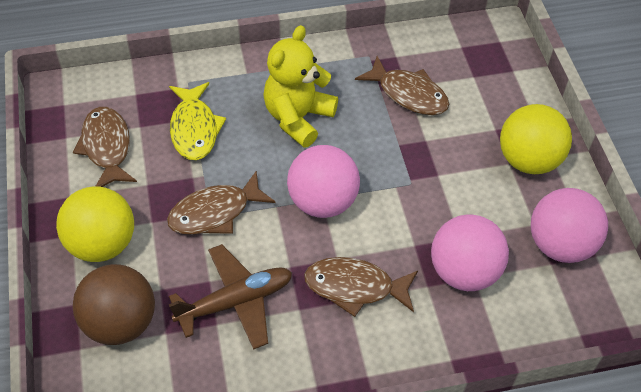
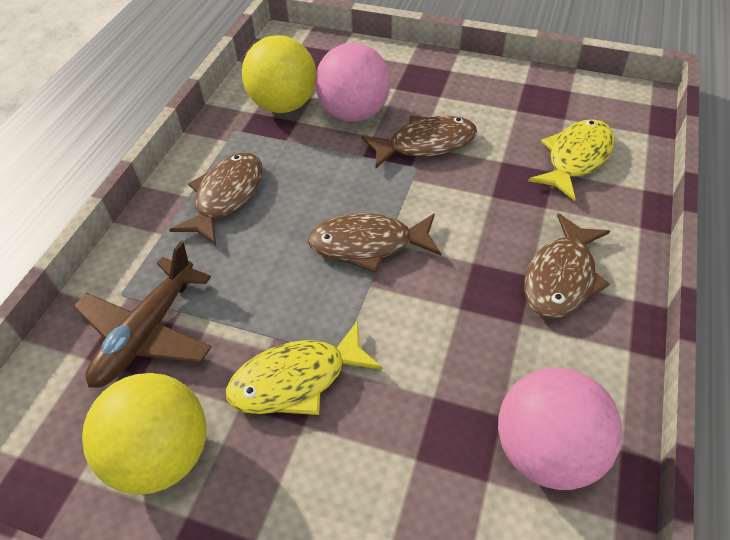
brown ball: 1 -> 0
pink ball: 3 -> 2
yellow fish: 1 -> 2
yellow teddy bear: 1 -> 0

